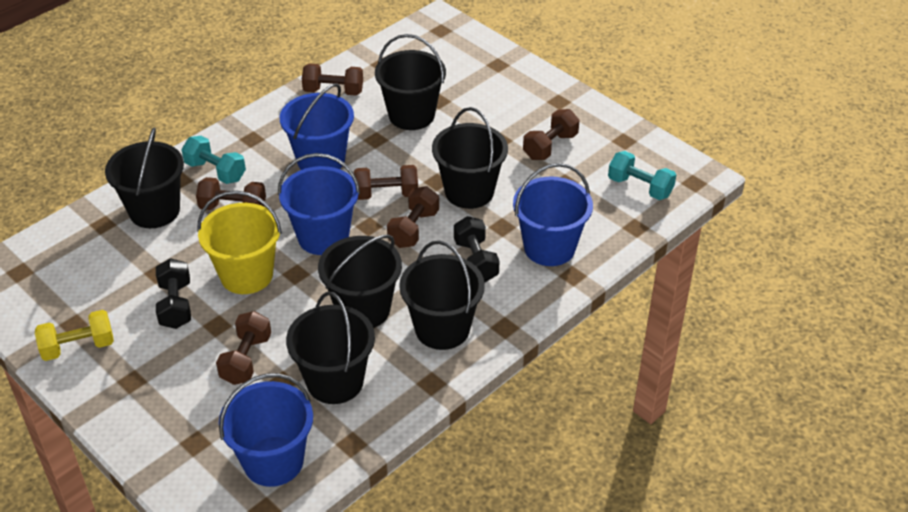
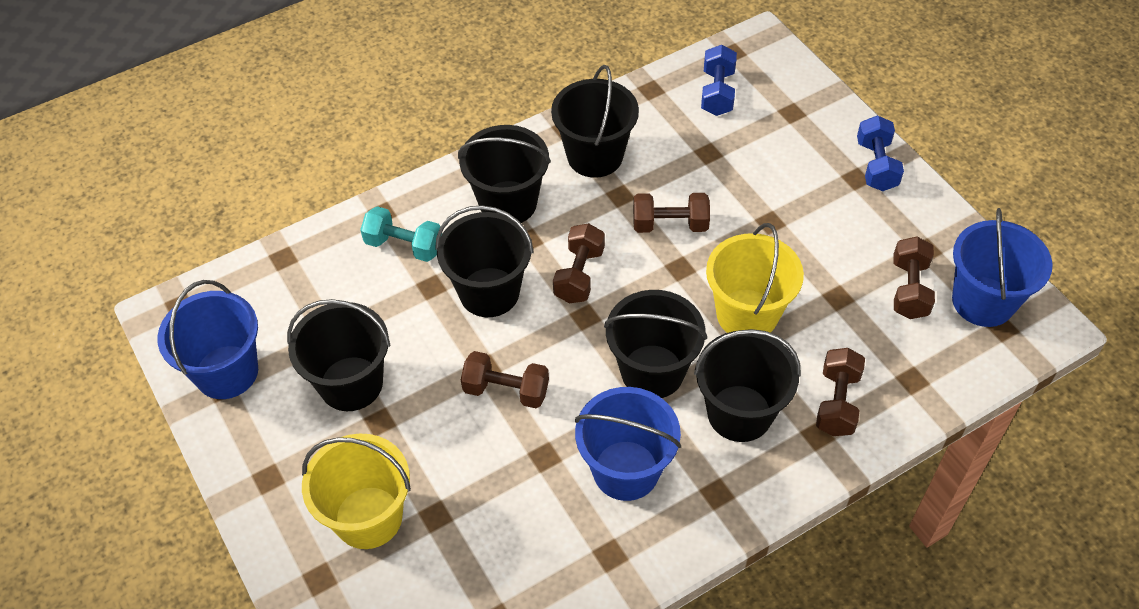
black dumbbell: 2 -> 0
blue bucket: 4 -> 3
blue dumbbell: 0 -> 2
brown dumbbell: 6 -> 5
turquoise dumbbell: 2 -> 1
yellow bucket: 1 -> 2
yellow dumbbell: 1 -> 0

